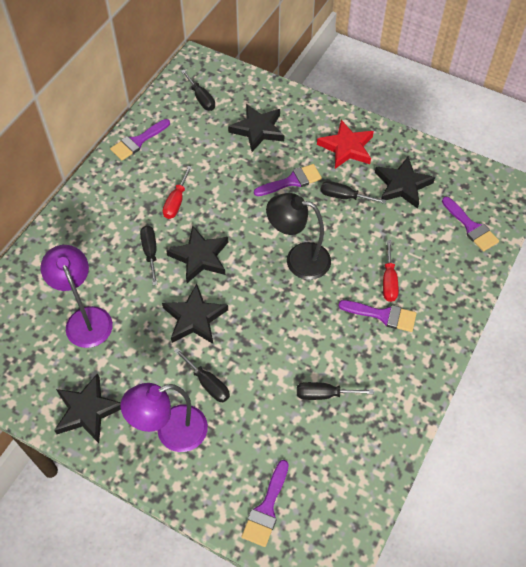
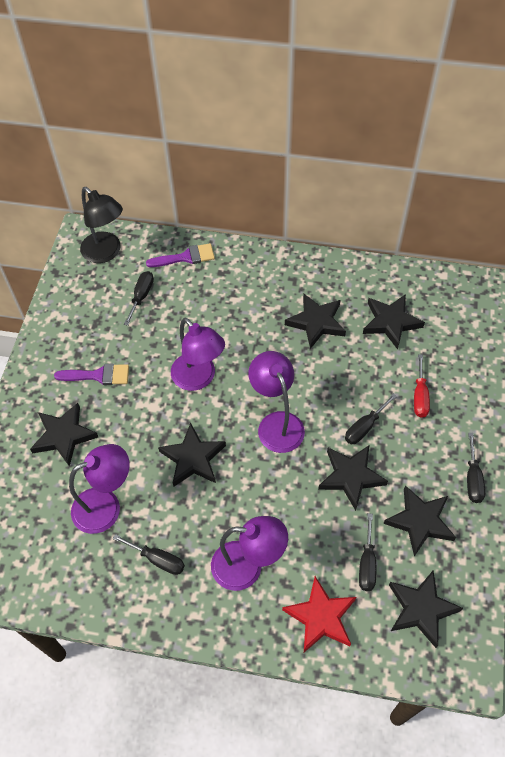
black star: 5 -> 7
purple brush: 5 -> 2
purple lamp: 2 -> 4
red screwdriver: 2 -> 1

